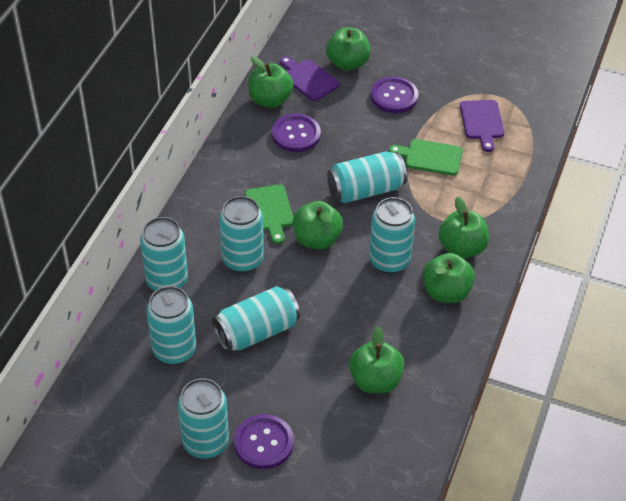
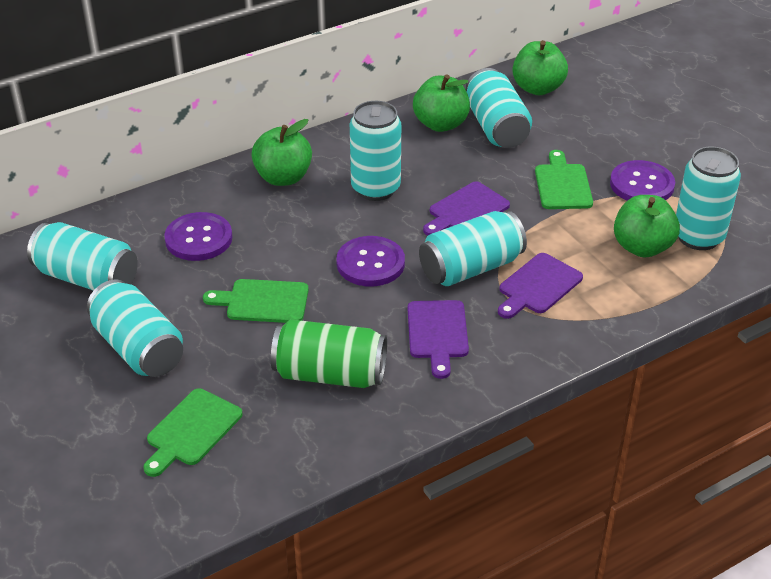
green apple: 6 -> 4
green can: 0 -> 1
green cutting board: 2 -> 3
purple cutting board: 2 -> 3
turquoise can: 7 -> 6

